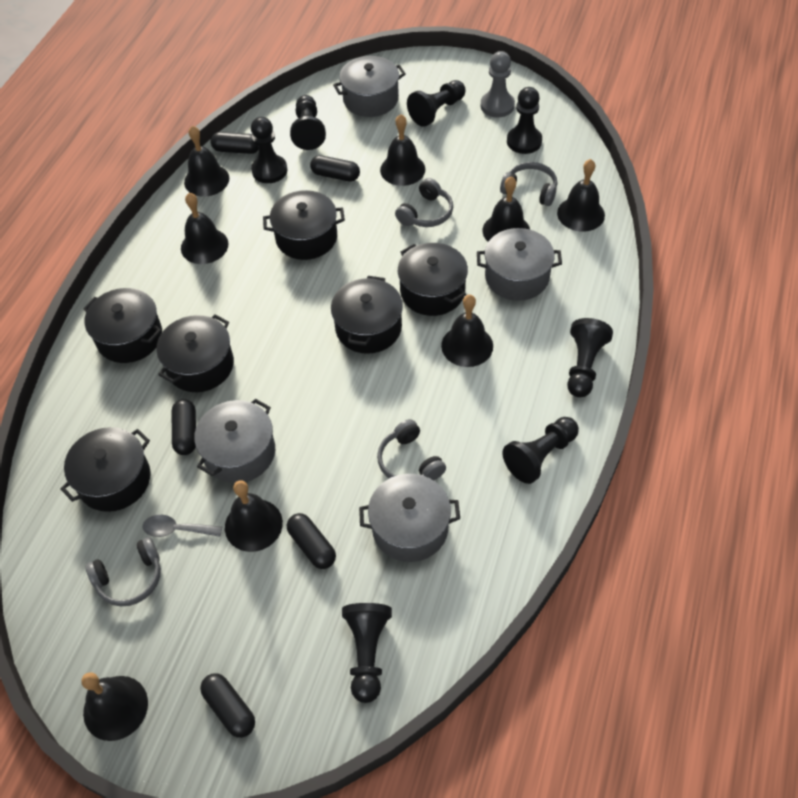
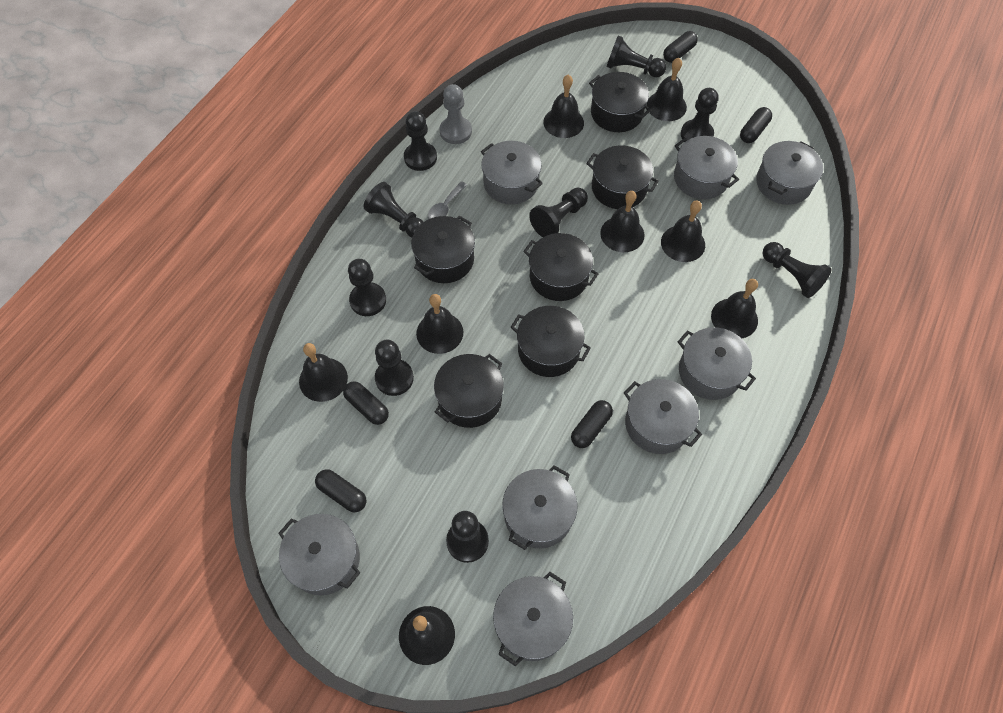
black pawn: 7 -> 9
grey headphones: 4 -> 0
grey pot: 4 -> 8

